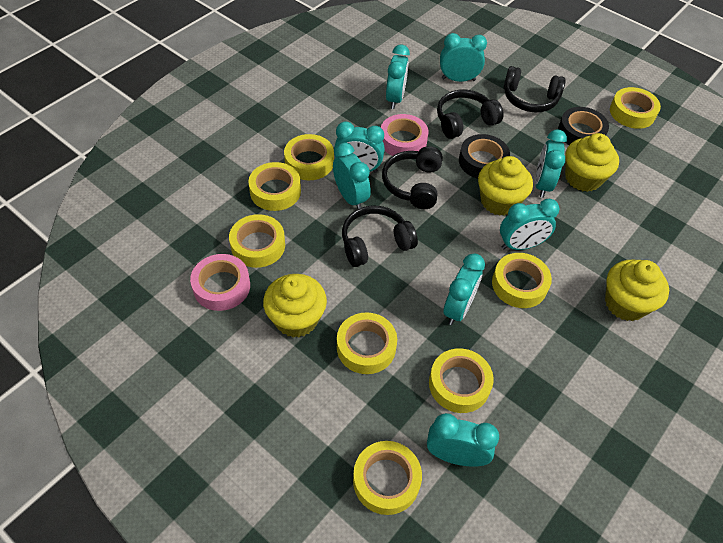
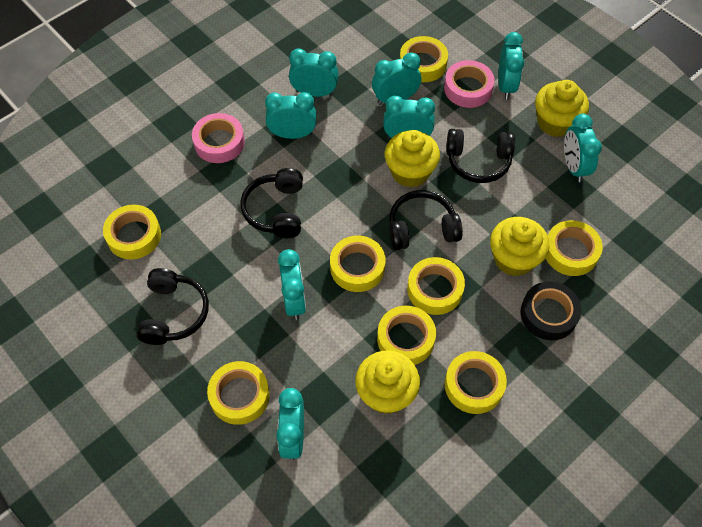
black tape: 2 -> 1

